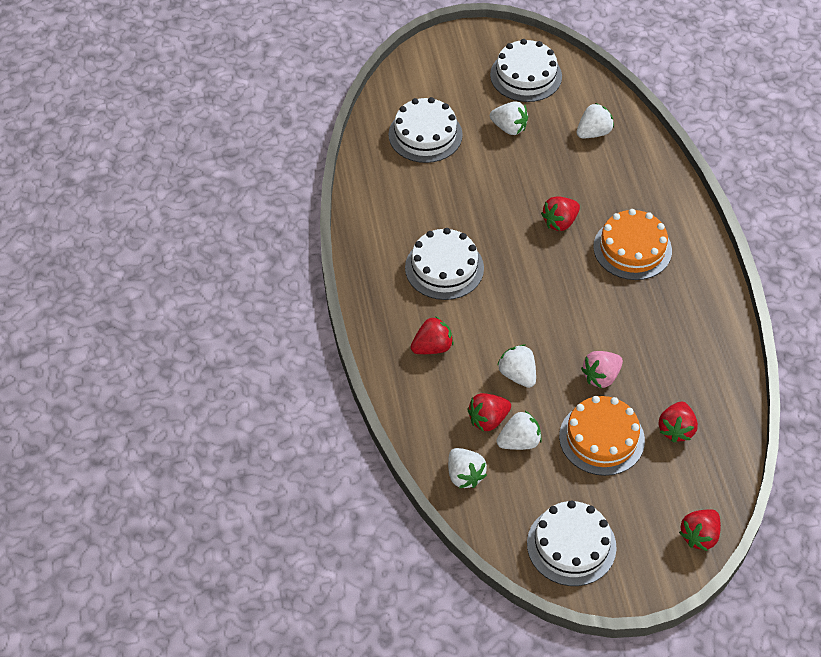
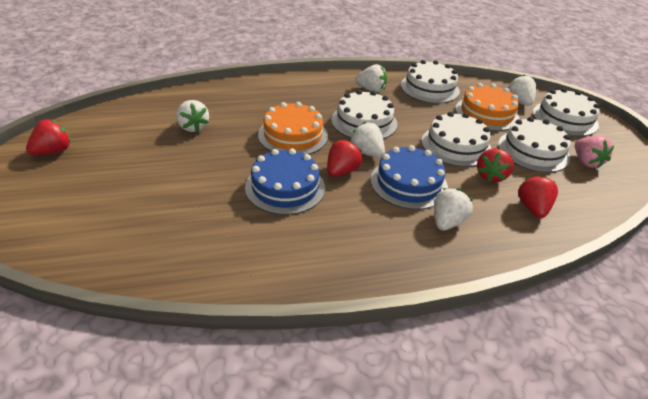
blue cake: 0 -> 2
red strawberry: 5 -> 4
white cake: 4 -> 5

